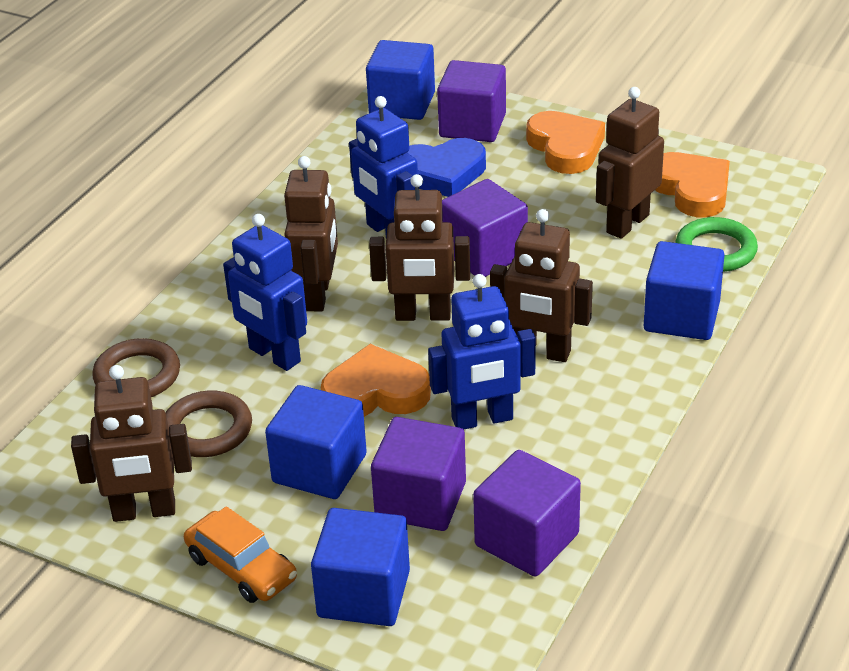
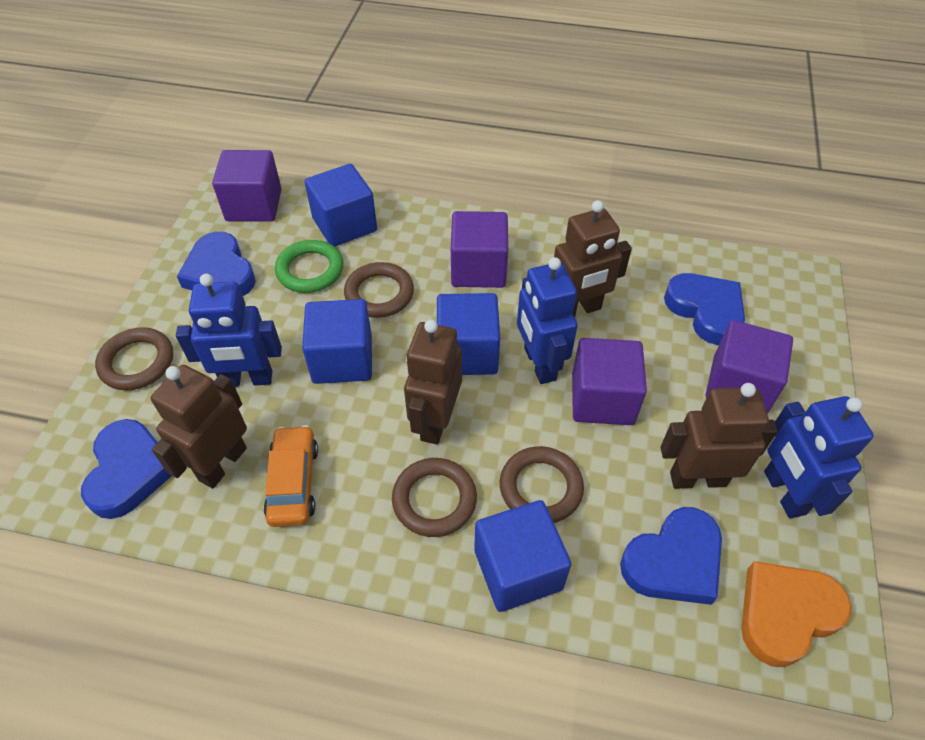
blue heart: 1 -> 4
brown ring: 2 -> 4
brown robot: 5 -> 4
orange heart: 3 -> 1

